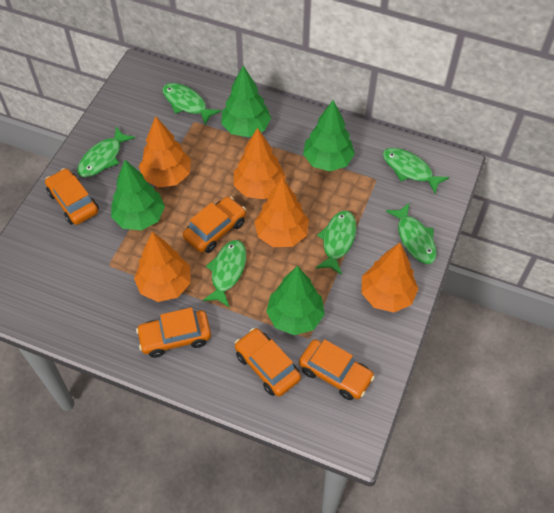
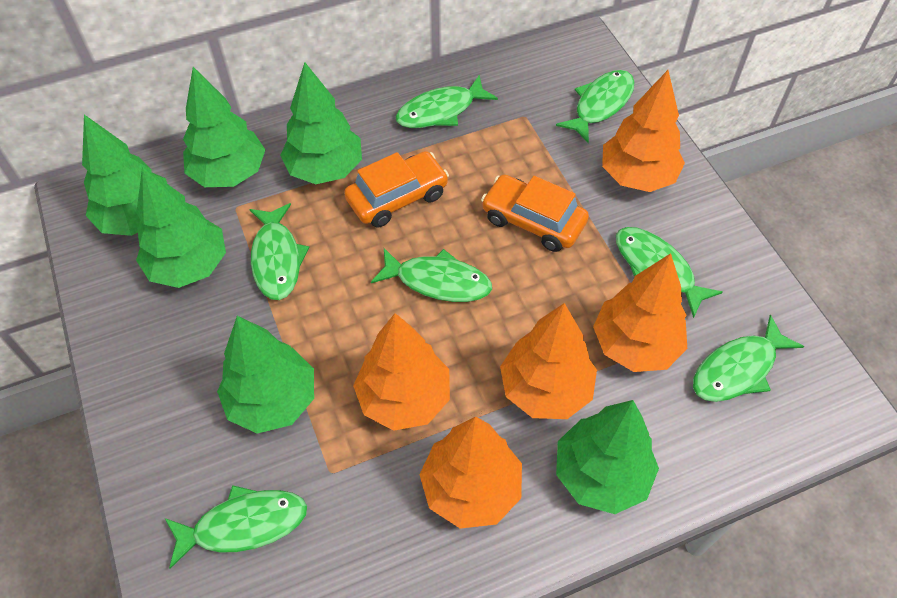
green fish: 6 -> 7
green tree: 4 -> 6
orange car: 5 -> 2

